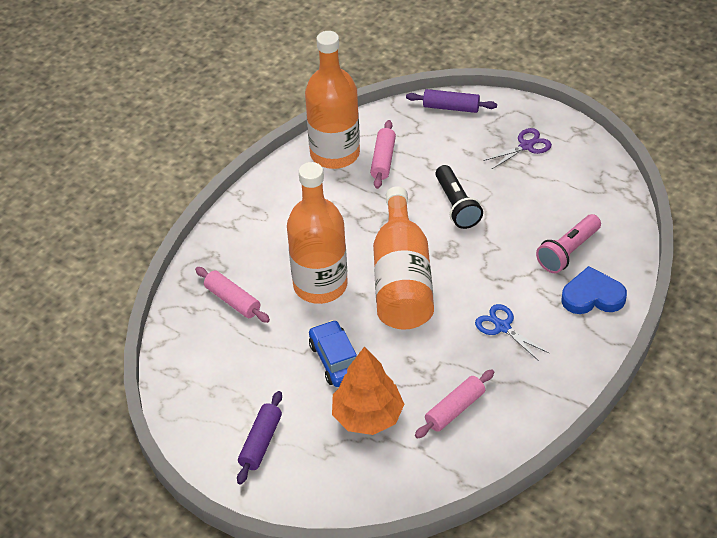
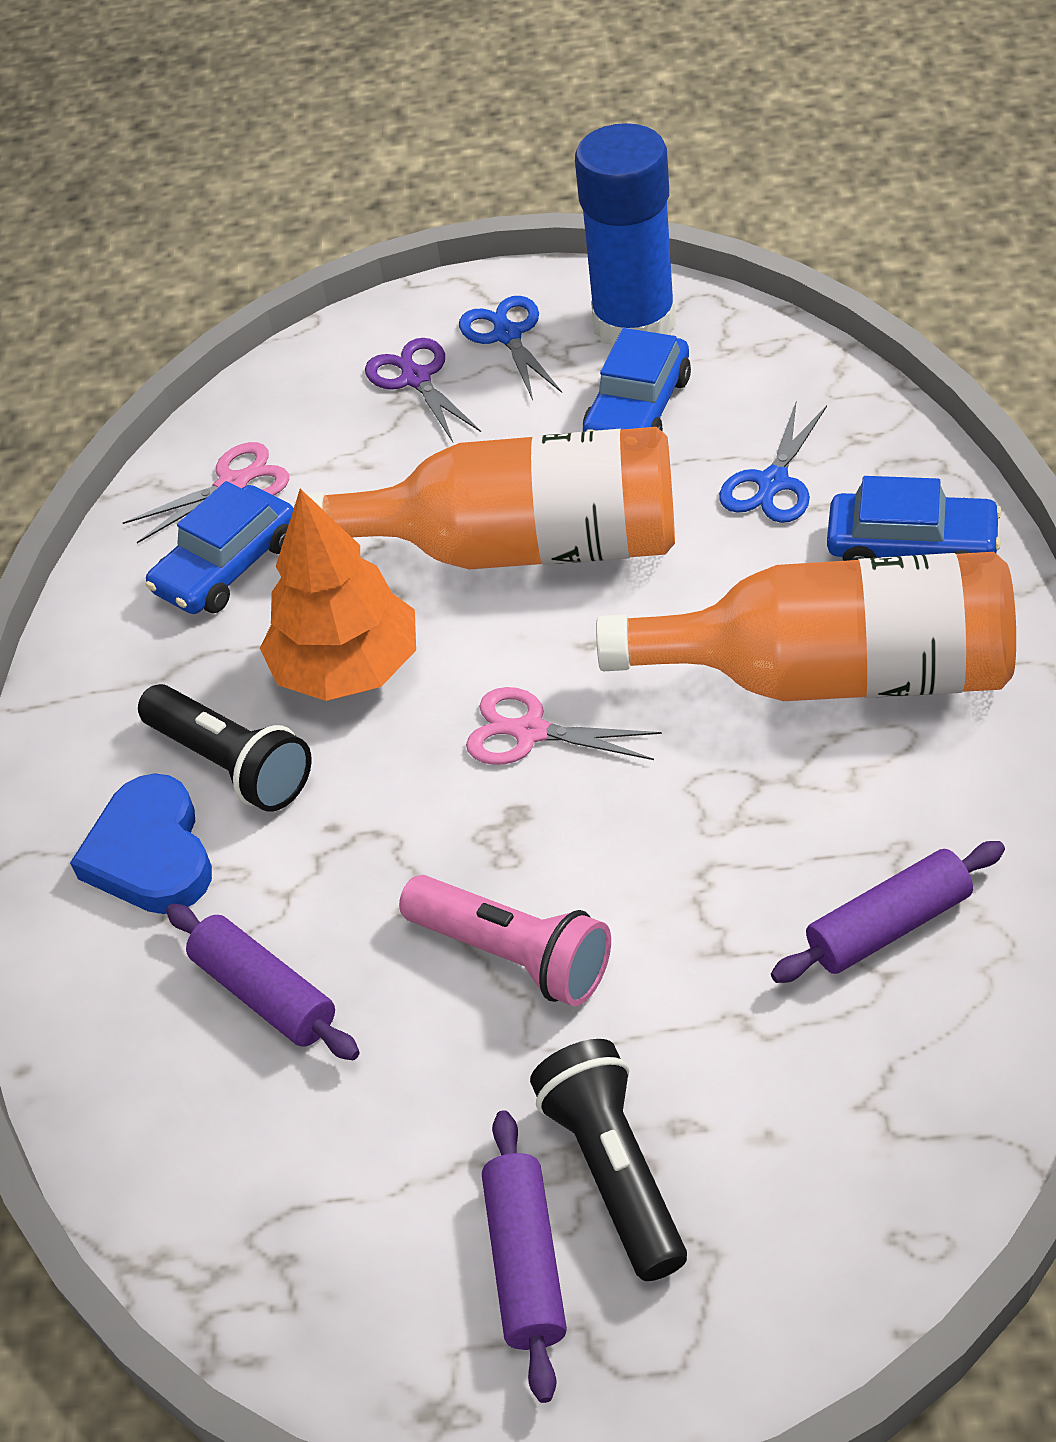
black flashlight: 1 -> 2
blue car: 1 -> 3
blue glue stick: 0 -> 1
blue scissors: 1 -> 2
orange bottle: 3 -> 2
pink rolling pin: 3 -> 0
pink scissors: 0 -> 2
purple rolling pin: 2 -> 3

